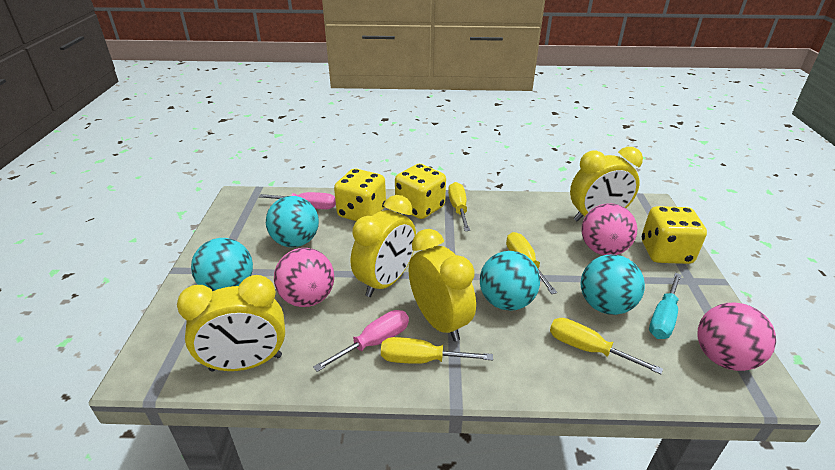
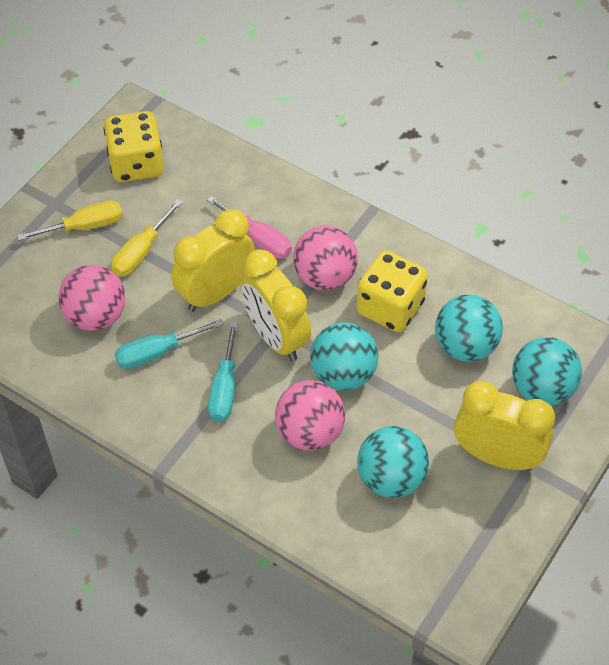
pink screwdriver: 2 -> 1
turquoise screwdriver: 1 -> 2
yellow clock: 4 -> 3
yellow dice: 3 -> 2
yellow screwdriver: 4 -> 2

